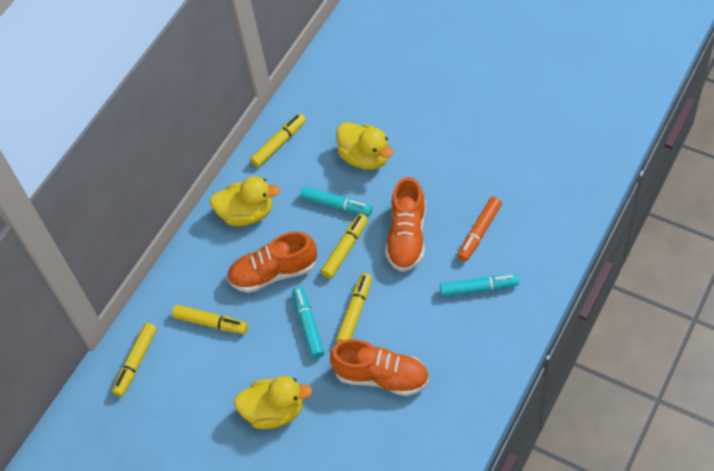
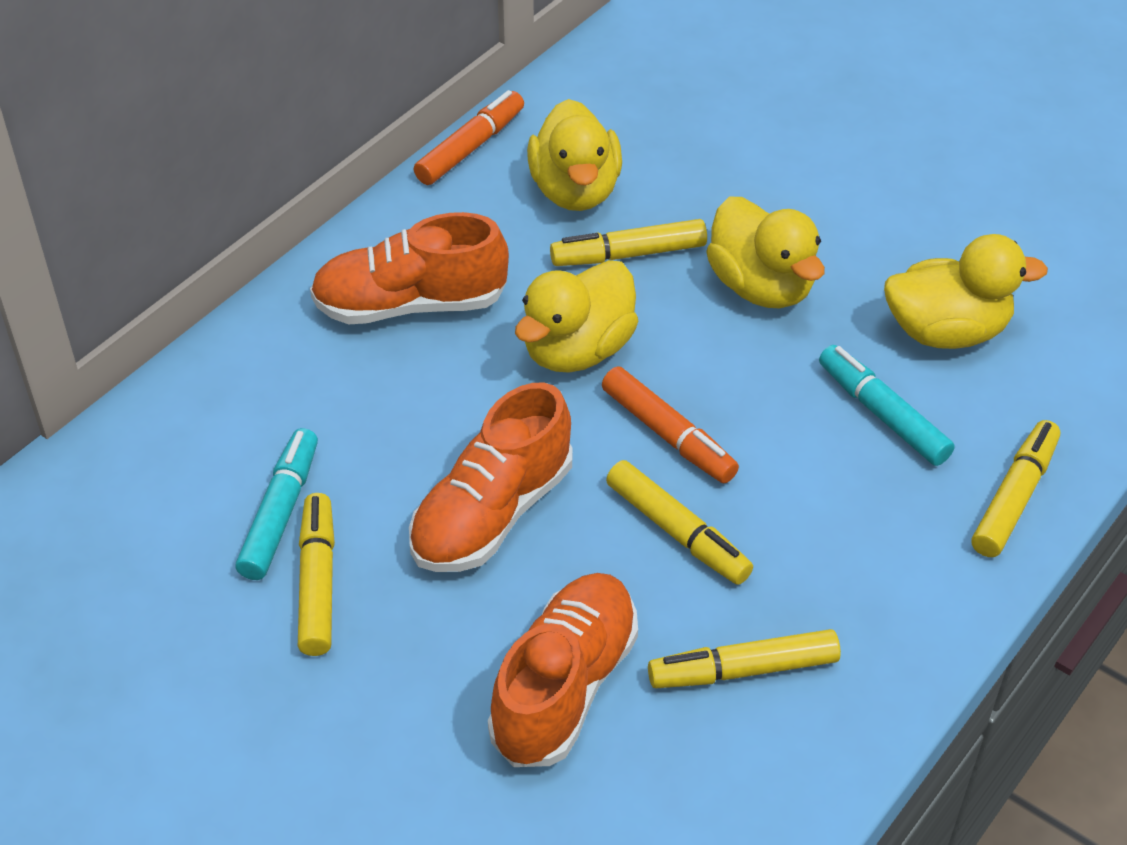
orange marker: 1 -> 2
turquoise marker: 3 -> 2
yellow duck: 3 -> 4

